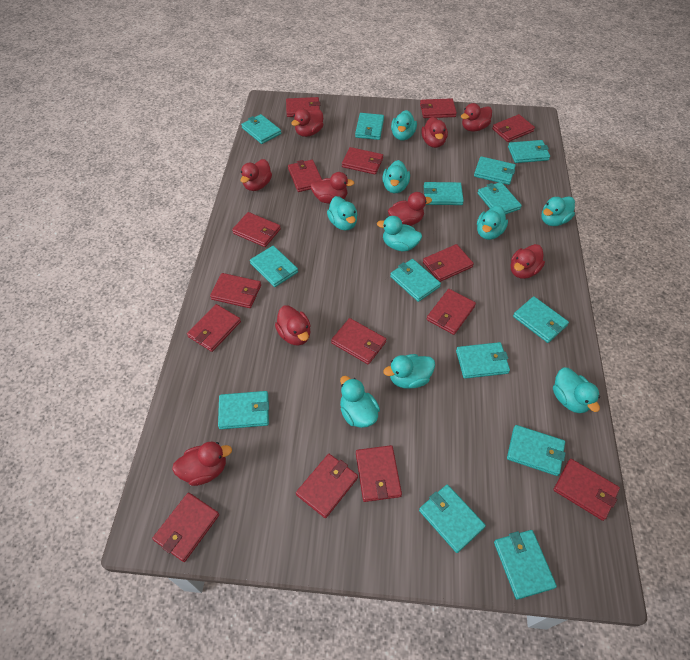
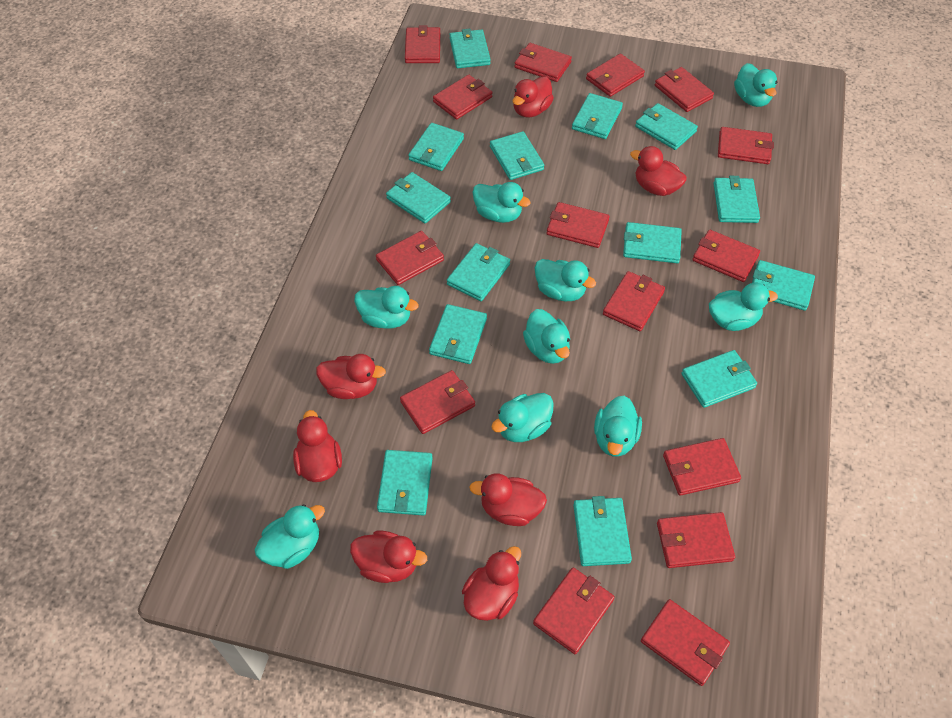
red duck: 9 -> 7

